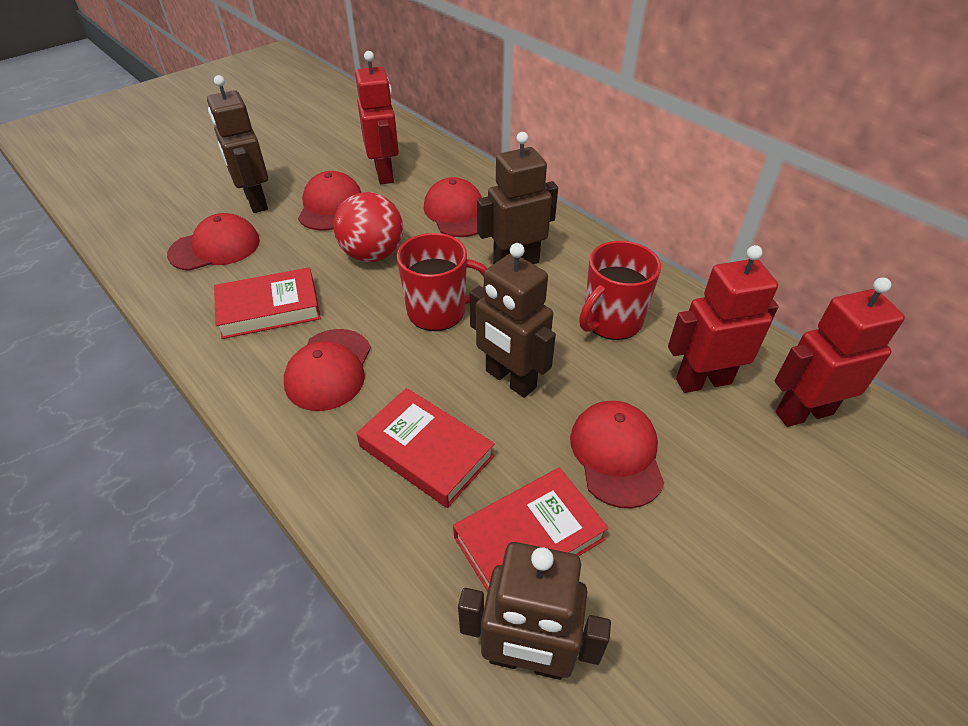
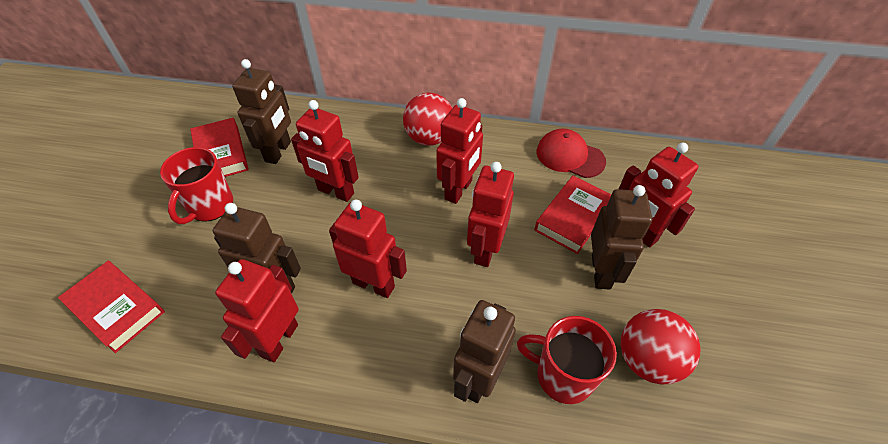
red ball: 1 -> 2
red cap: 5 -> 1
red robot: 3 -> 6

